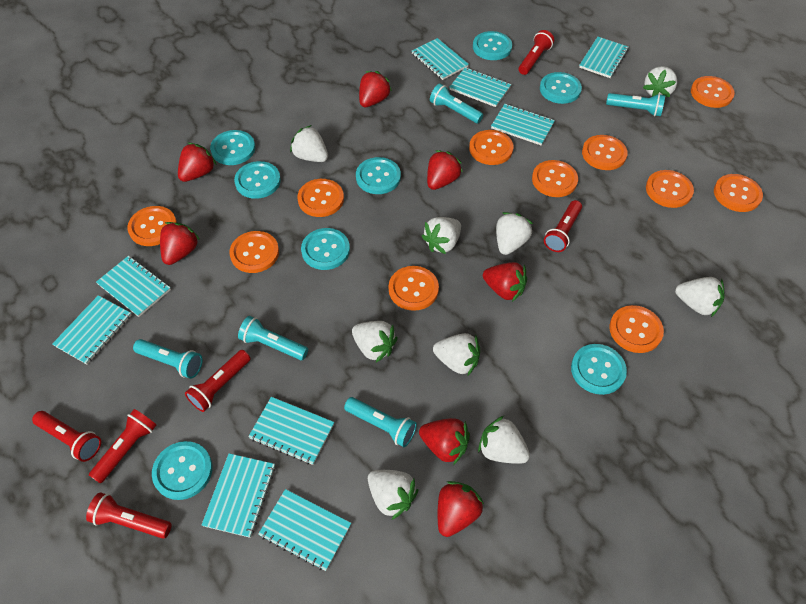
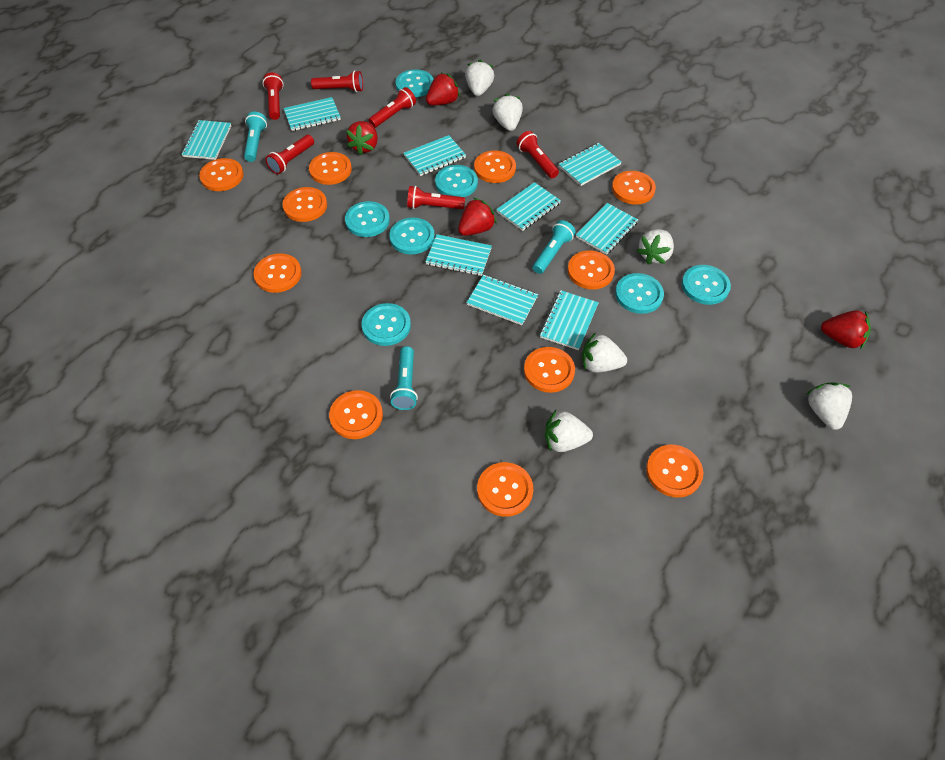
red strawberry: 7 -> 4
turquoise button: 8 -> 7
turquoise flashlight: 5 -> 3
white strawberry: 9 -> 6

